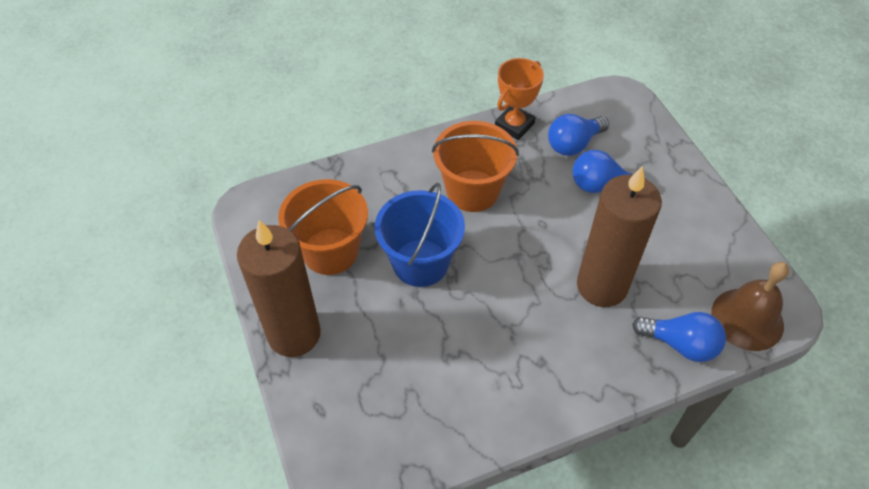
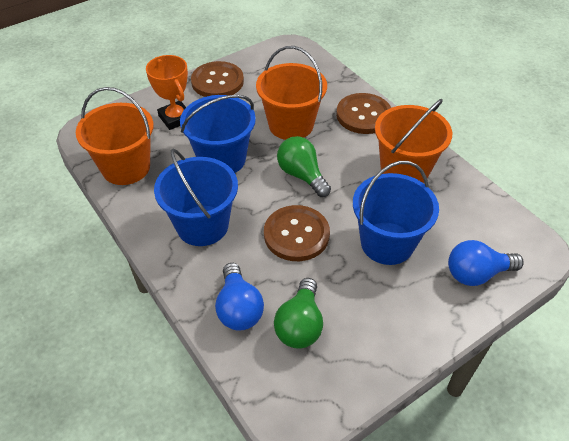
blue bucket: 1 -> 3
blue light bulb: 3 -> 2
brown bell: 1 -> 0
brown button: 0 -> 3
brown candle: 2 -> 0
green light bulb: 0 -> 2
orange bucket: 2 -> 3

